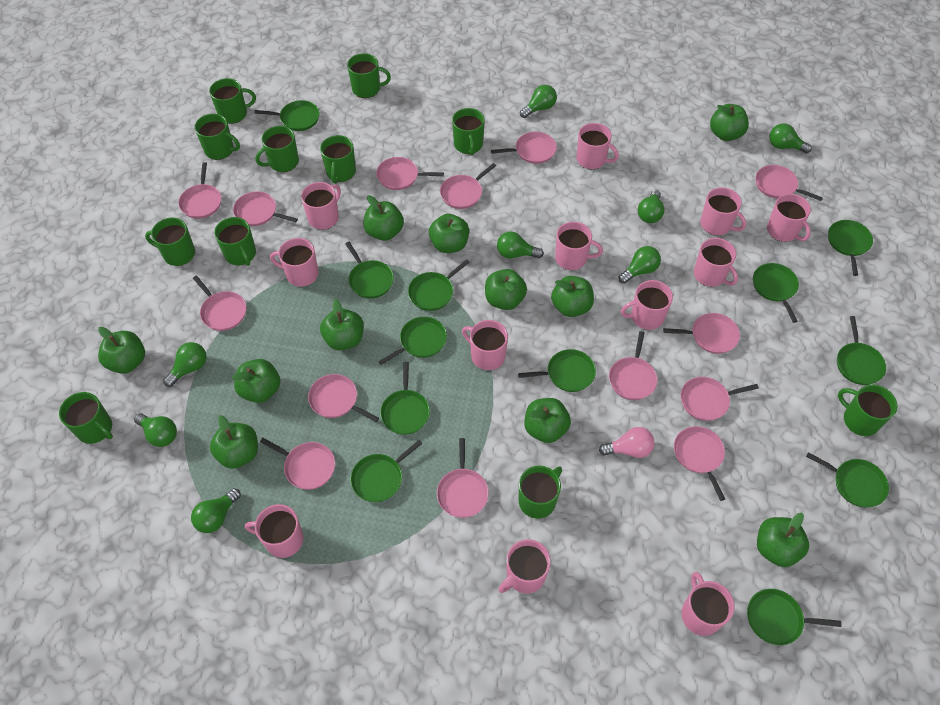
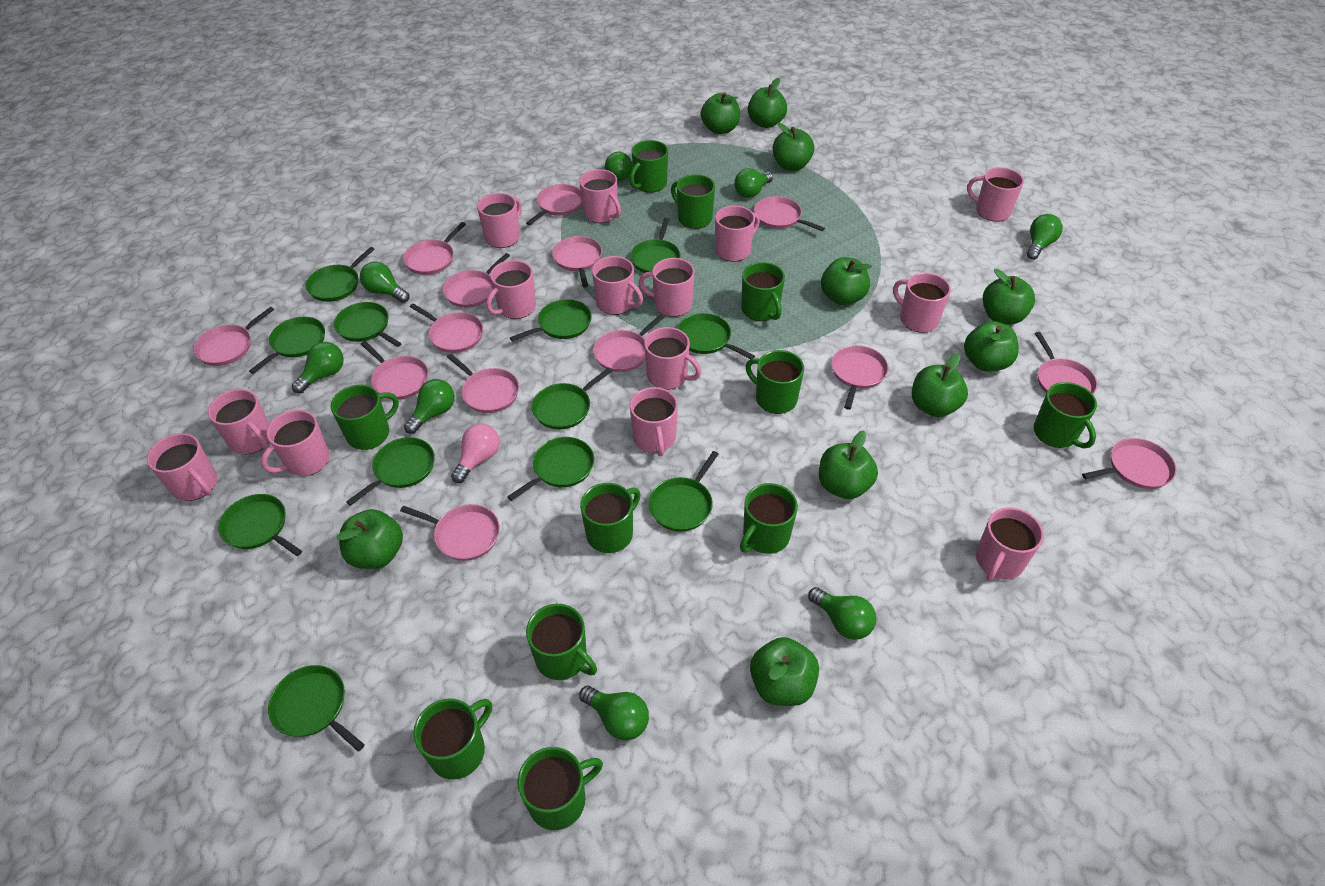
green apple: 11 -> 10
pink mug: 12 -> 14

